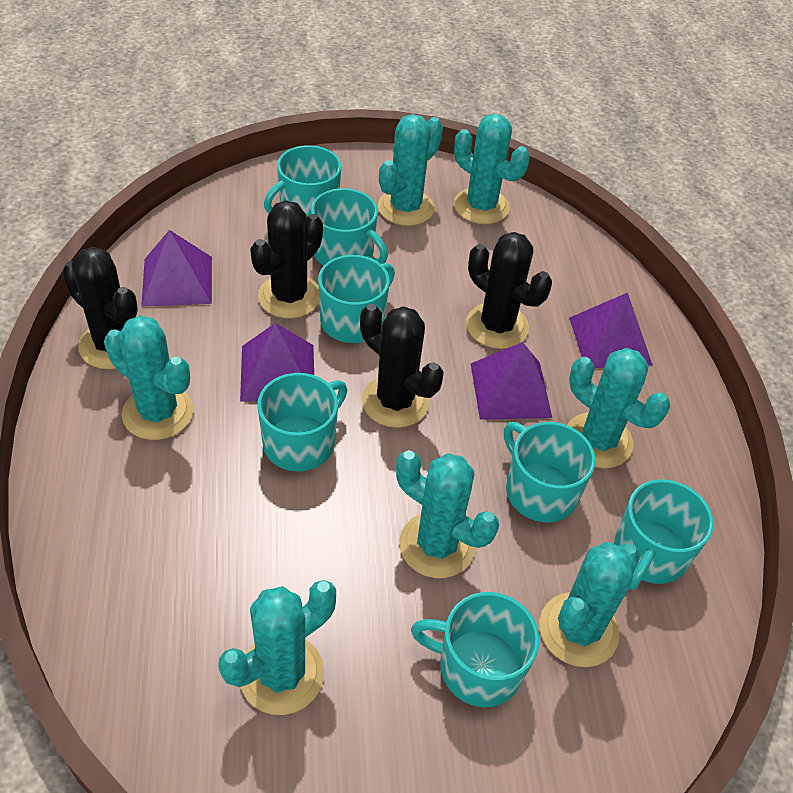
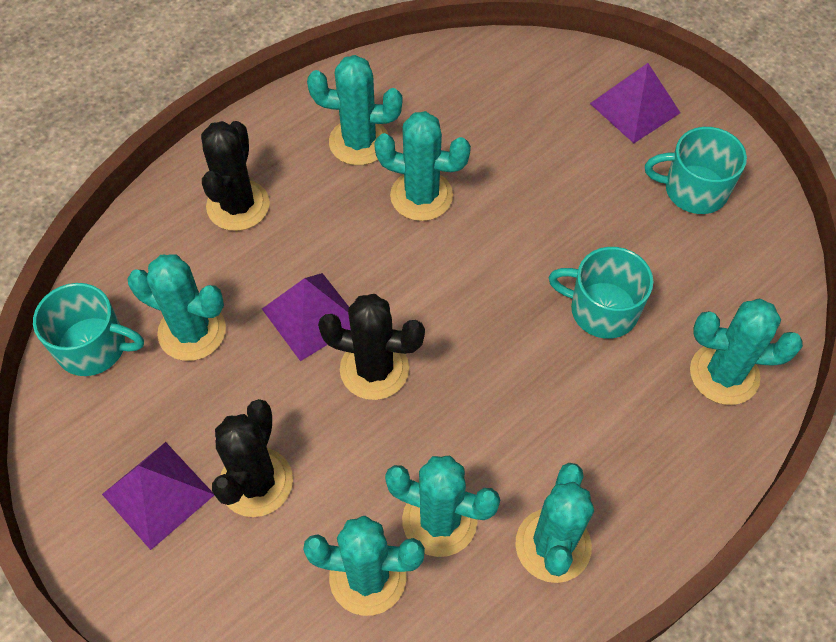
black cactus: 4 -> 3
purple pyramid: 4 -> 3
turquoise mug: 7 -> 3

